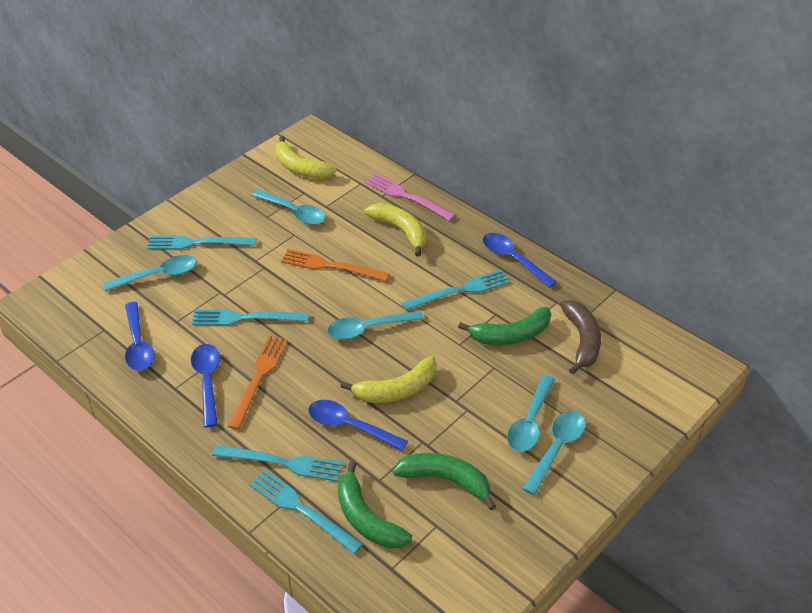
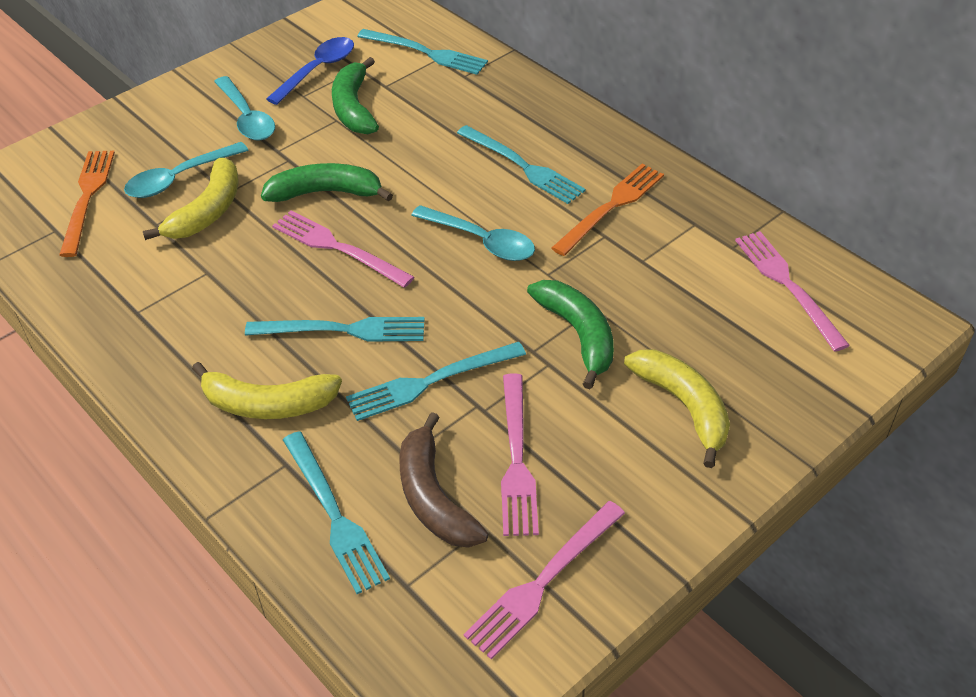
blue spoon: 4 -> 1
pink fork: 1 -> 4
turquoise spoon: 5 -> 3

